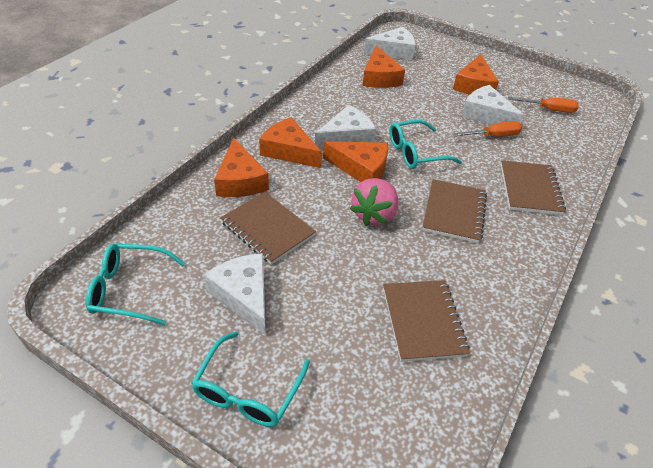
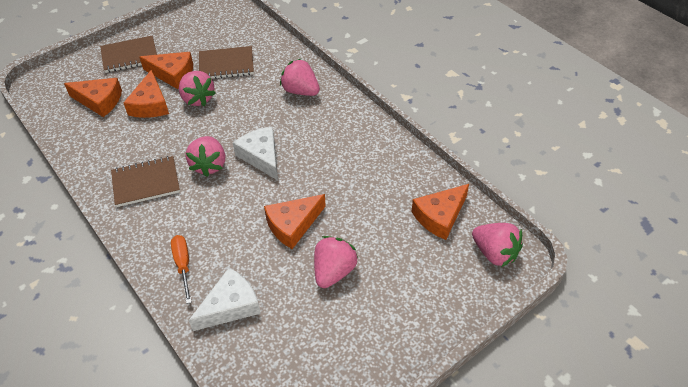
brown notebook: 4 -> 3
orange screwdriver: 2 -> 1
pink strawberry: 1 -> 5
turquoise glasses: 3 -> 0
white cheese: 4 -> 2

